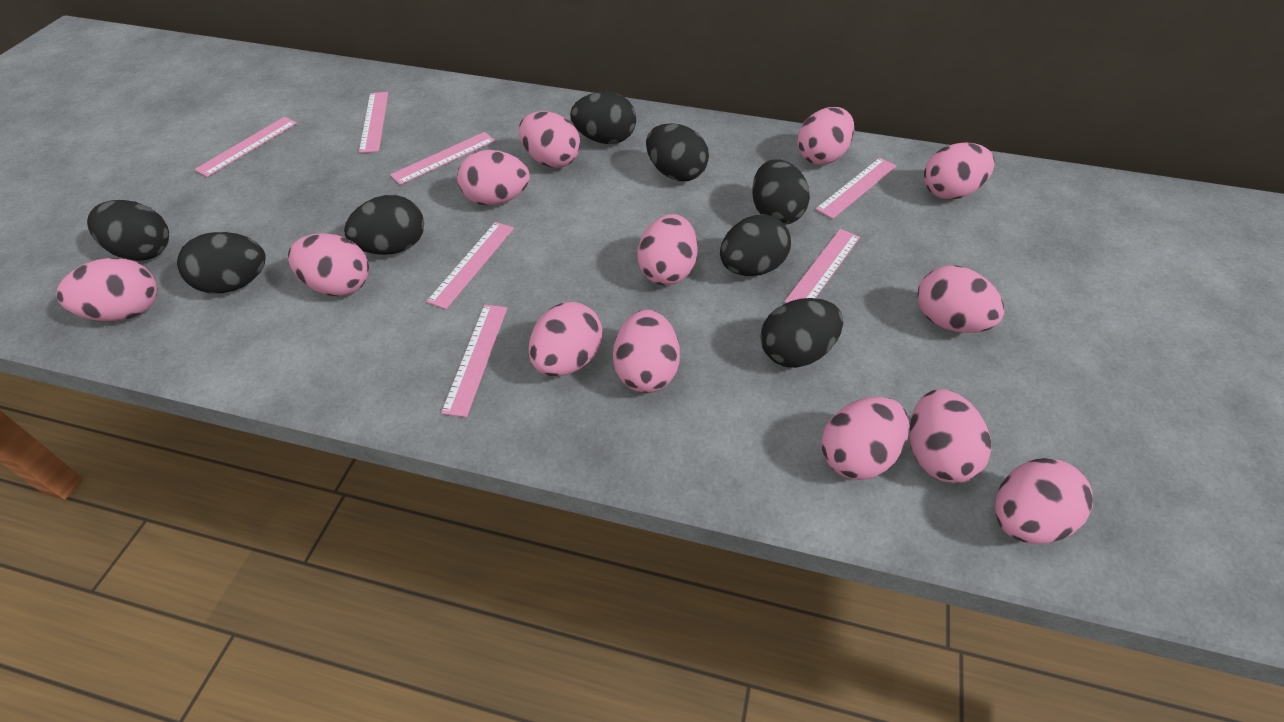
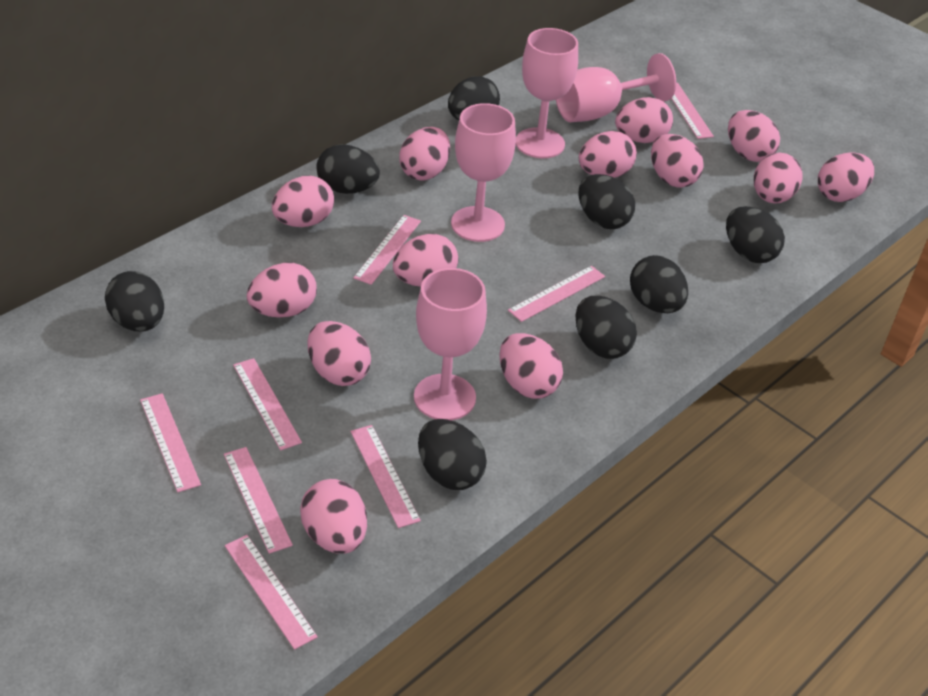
pink goblet: 0 -> 4
pink ruler: 7 -> 8

